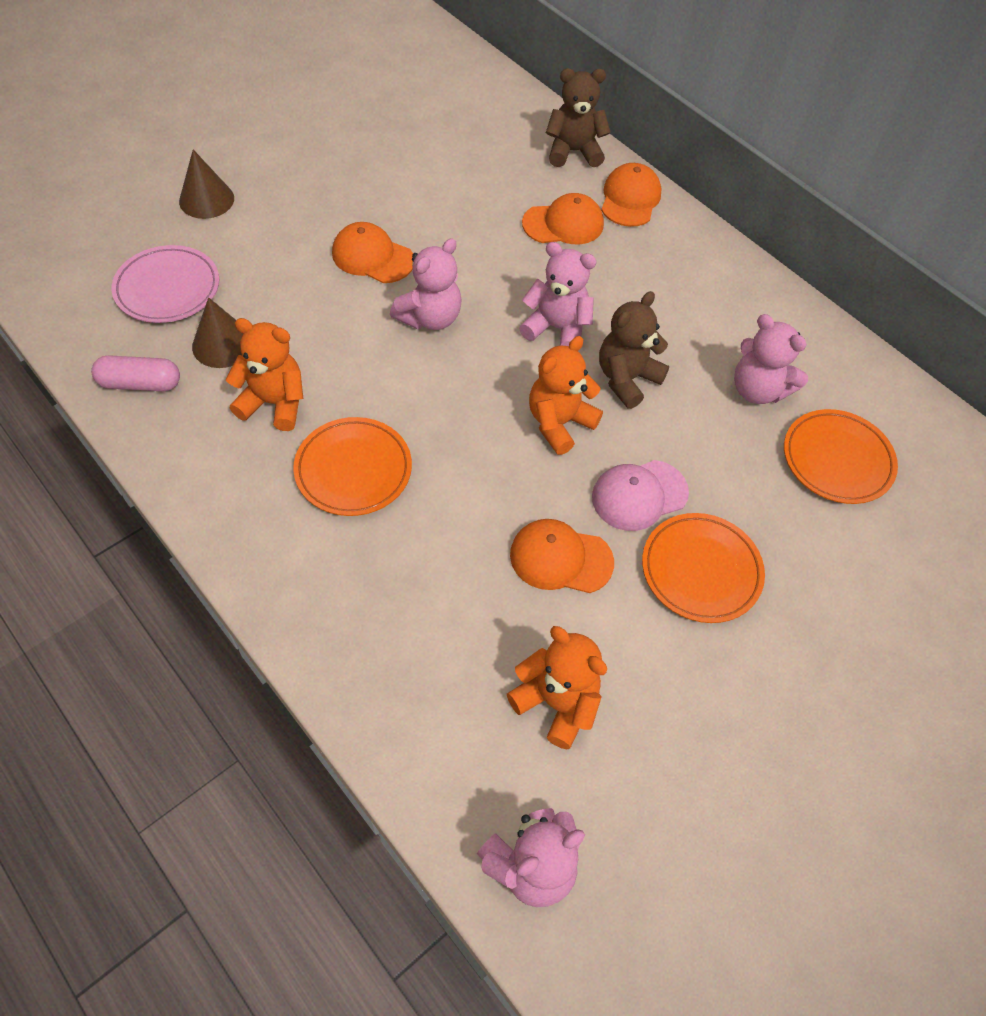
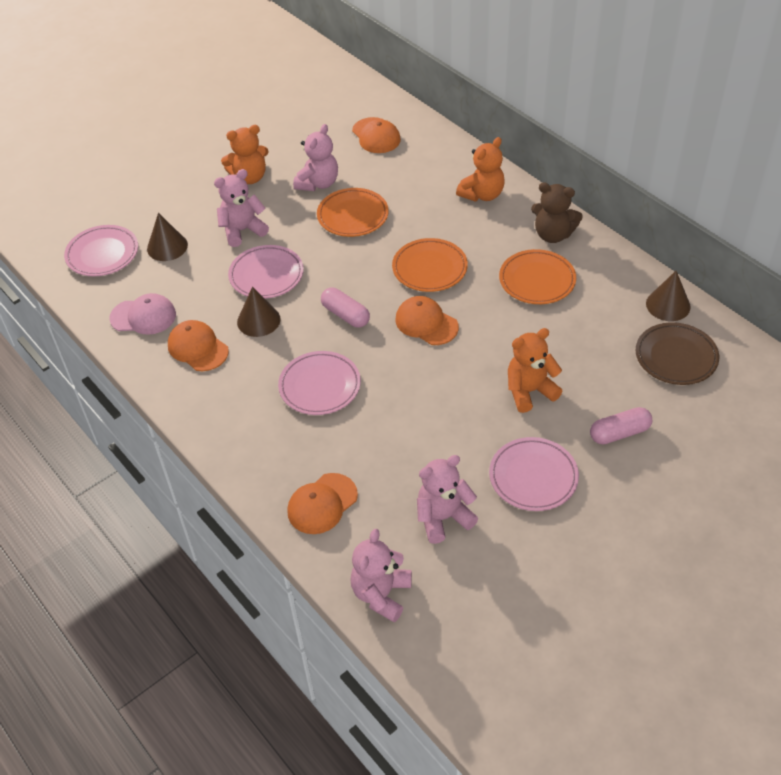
brown cone: 2 -> 3
brown plate: 0 -> 1
brown teddy bear: 2 -> 1
pink capsule: 1 -> 2
pink plate: 1 -> 4

